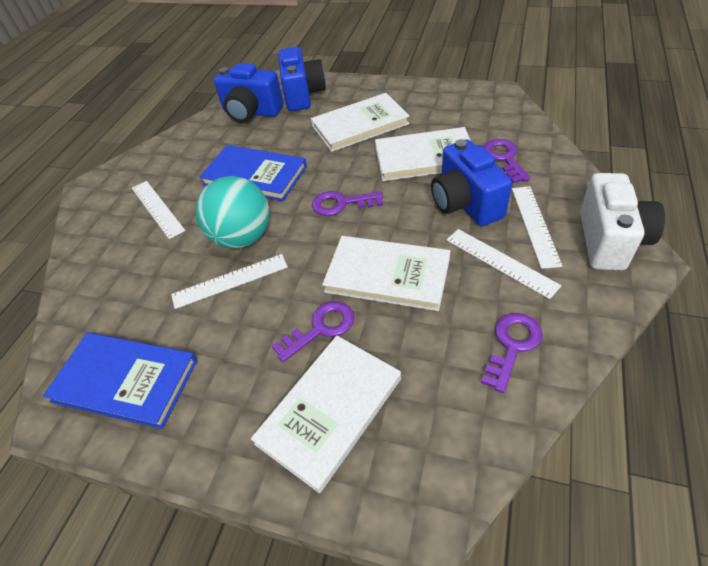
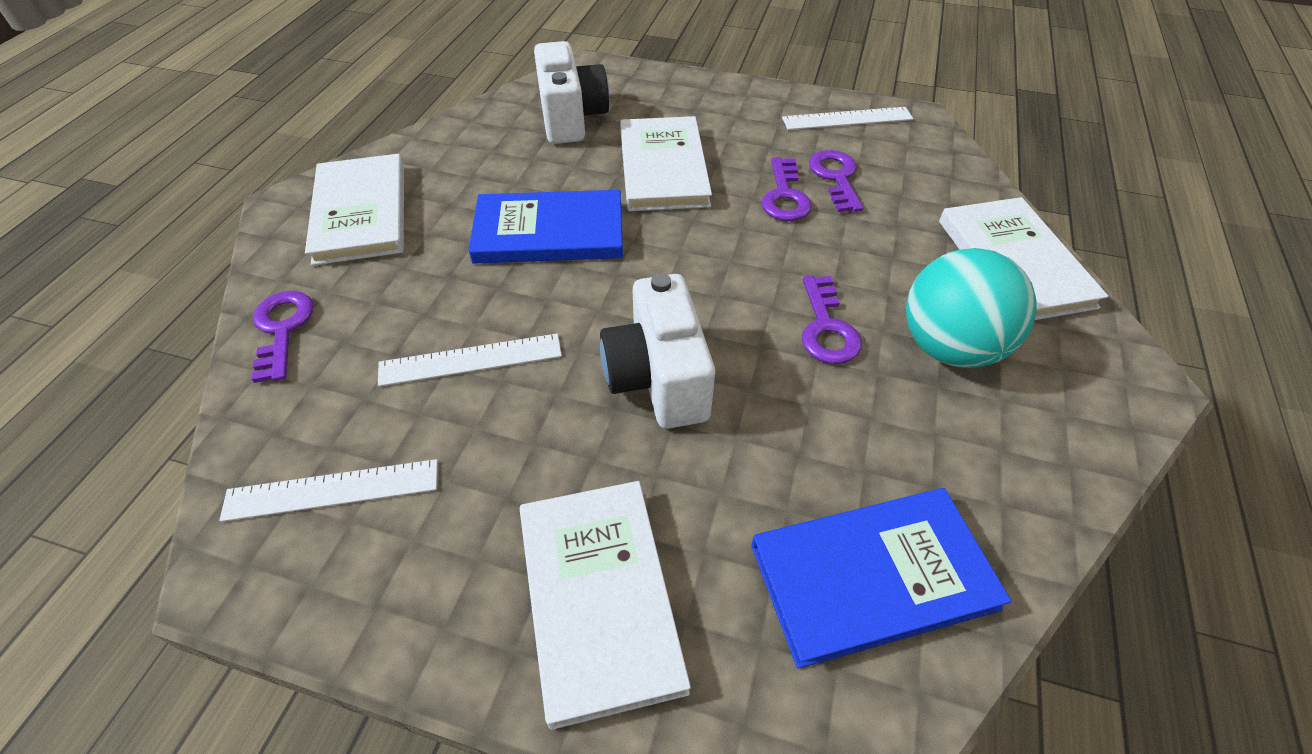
blue camera: 3 -> 0
white camera: 1 -> 2
white ruler: 4 -> 3

